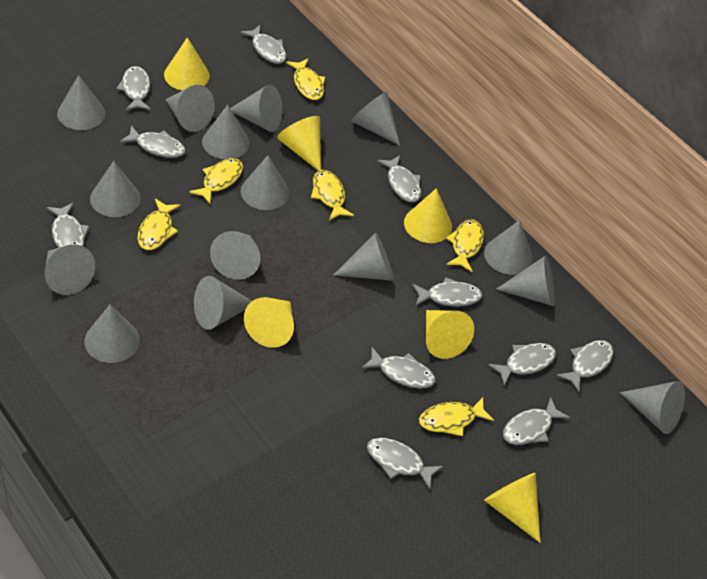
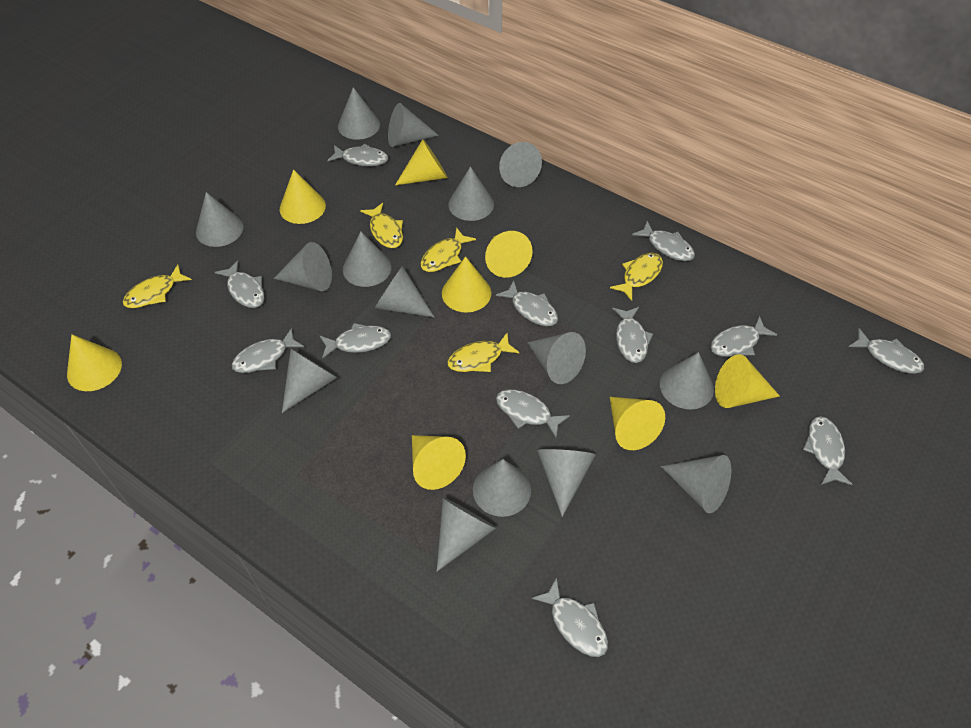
grey fish: 11 -> 12
yellow cone: 6 -> 8
yellow fish: 6 -> 5

